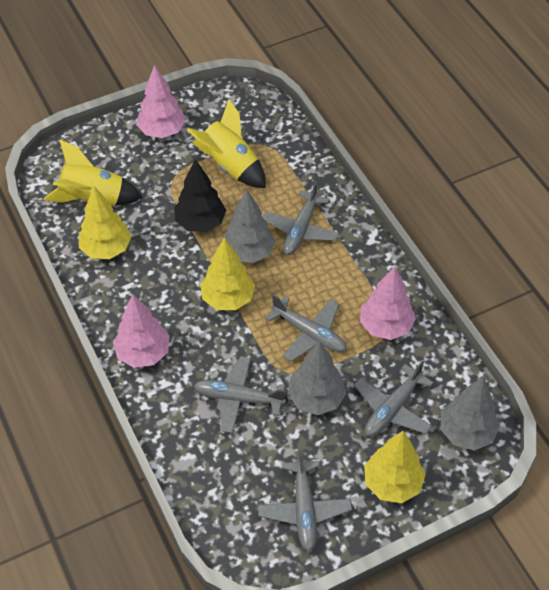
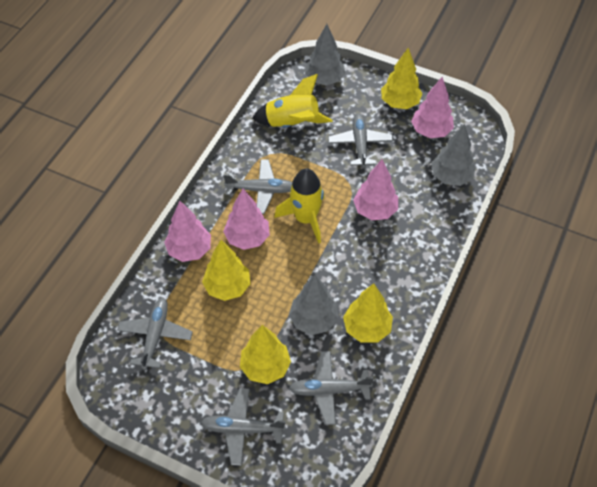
black tree: 1 -> 0
pink tree: 3 -> 4
yellow tree: 3 -> 4

